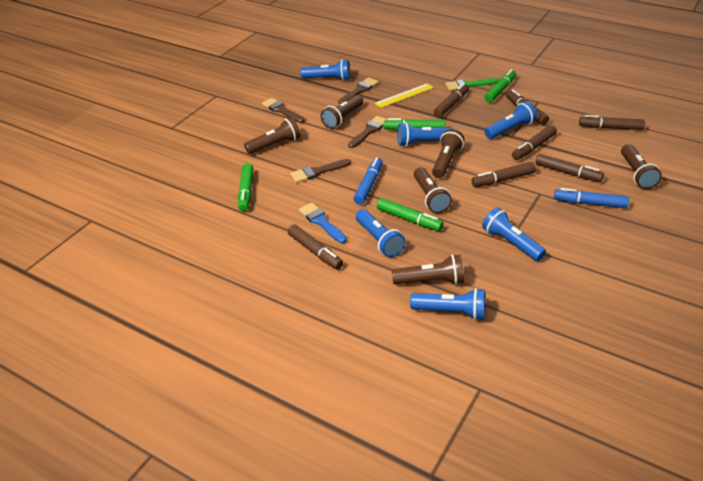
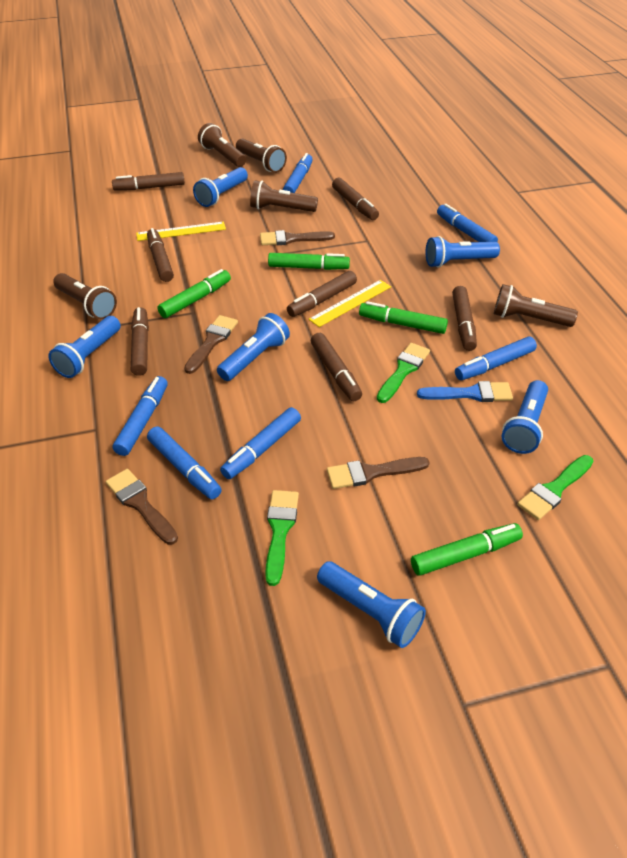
blue marker: 2 -> 6
brown flashlight: 6 -> 5
green brush: 1 -> 3
yellow ruler: 1 -> 2

